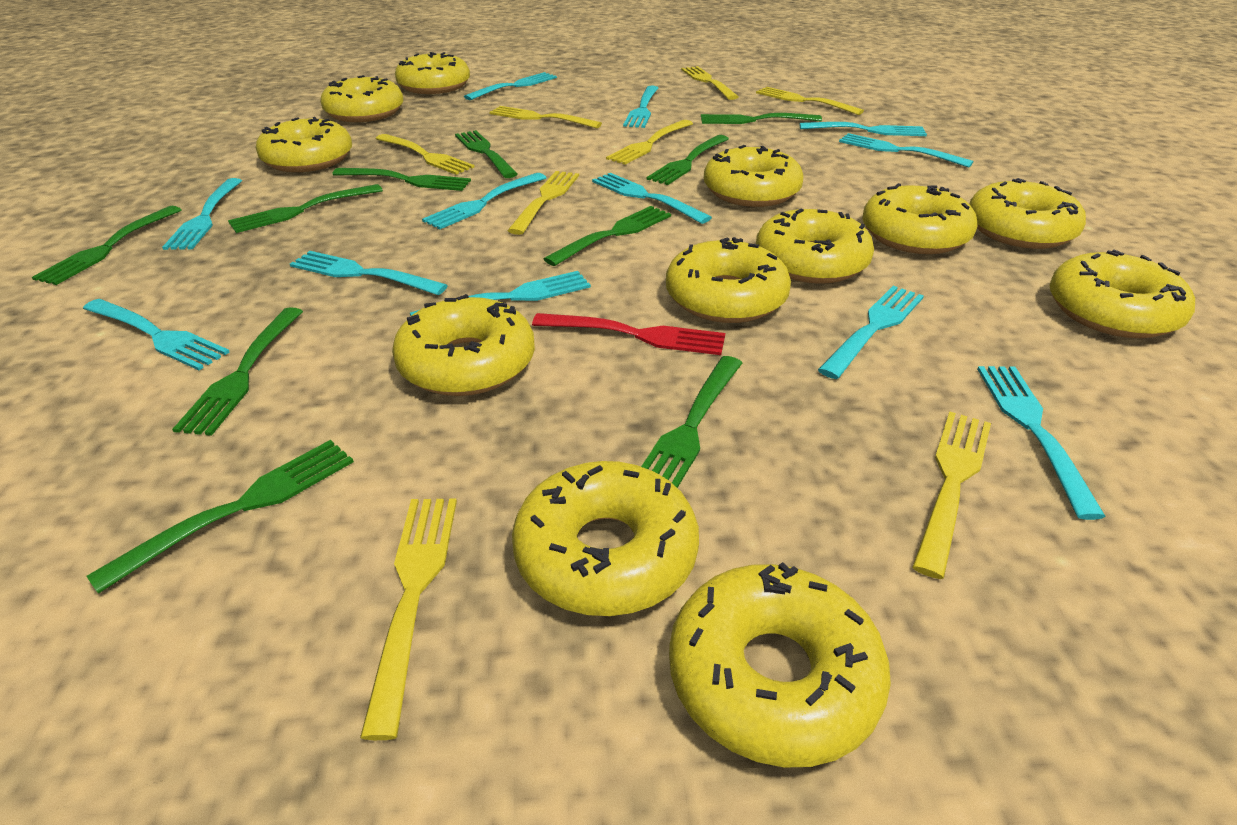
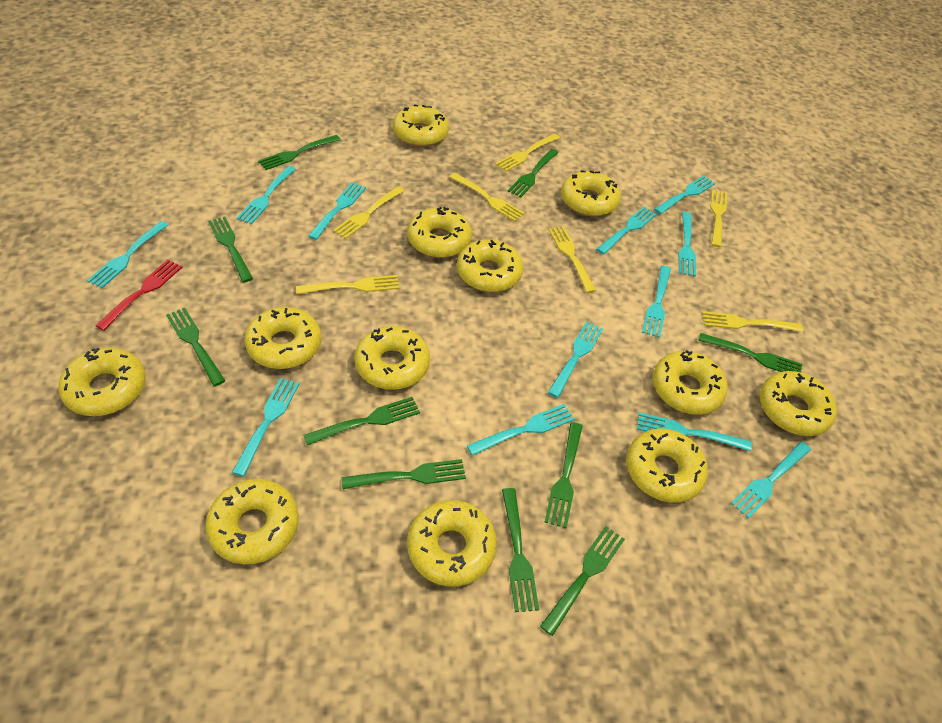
yellow fork: 8 -> 7

